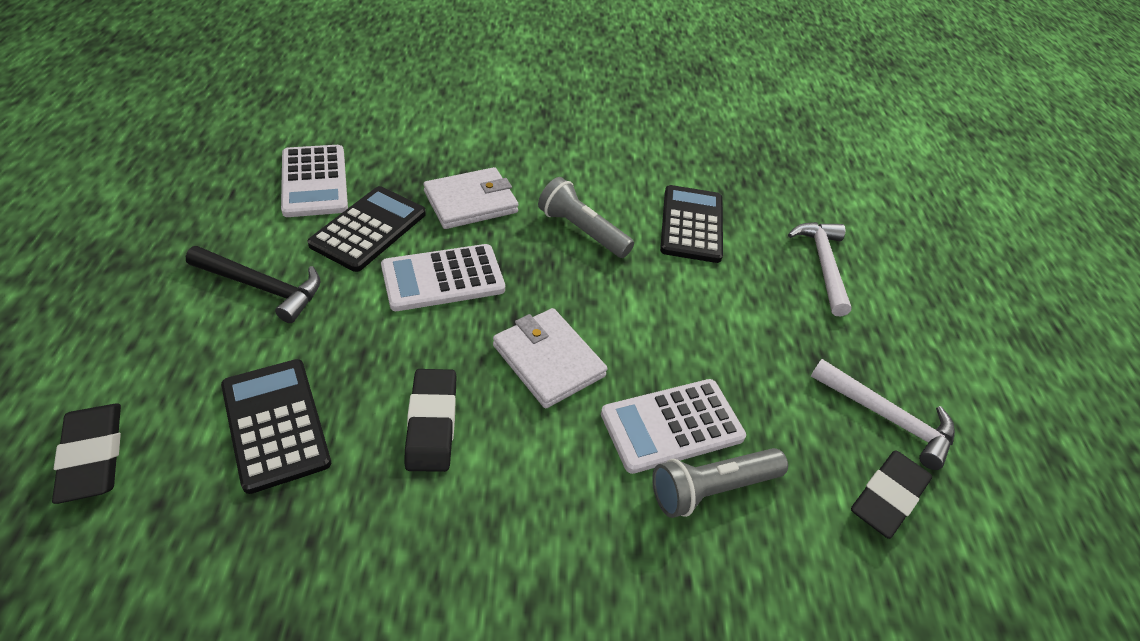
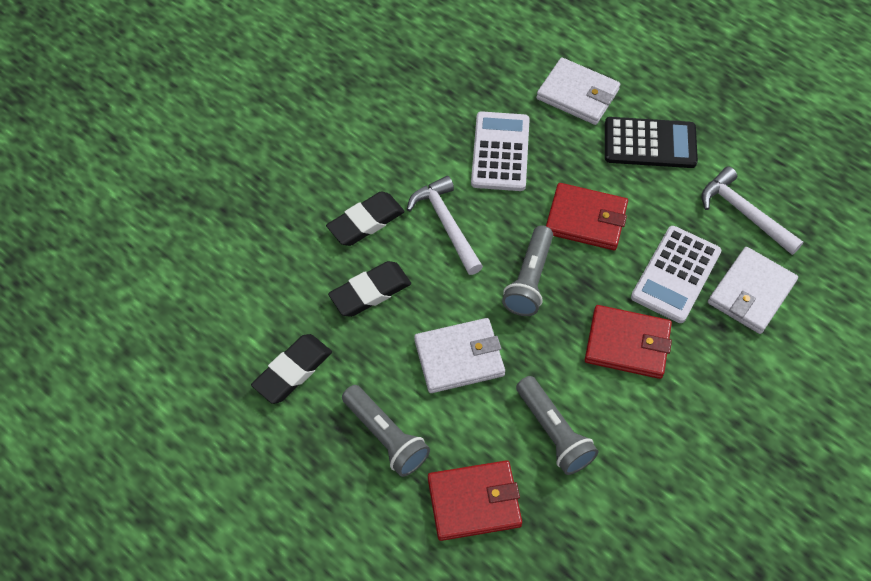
black calculator: 3 -> 1
black hammer: 1 -> 0
grey flashlight: 2 -> 3
red wallet: 0 -> 3
white calculator: 3 -> 2
white wallet: 2 -> 3

